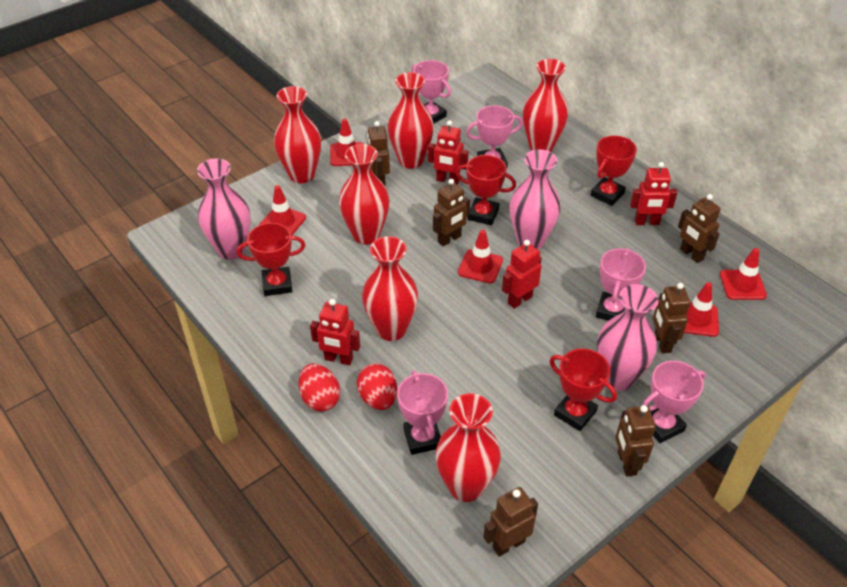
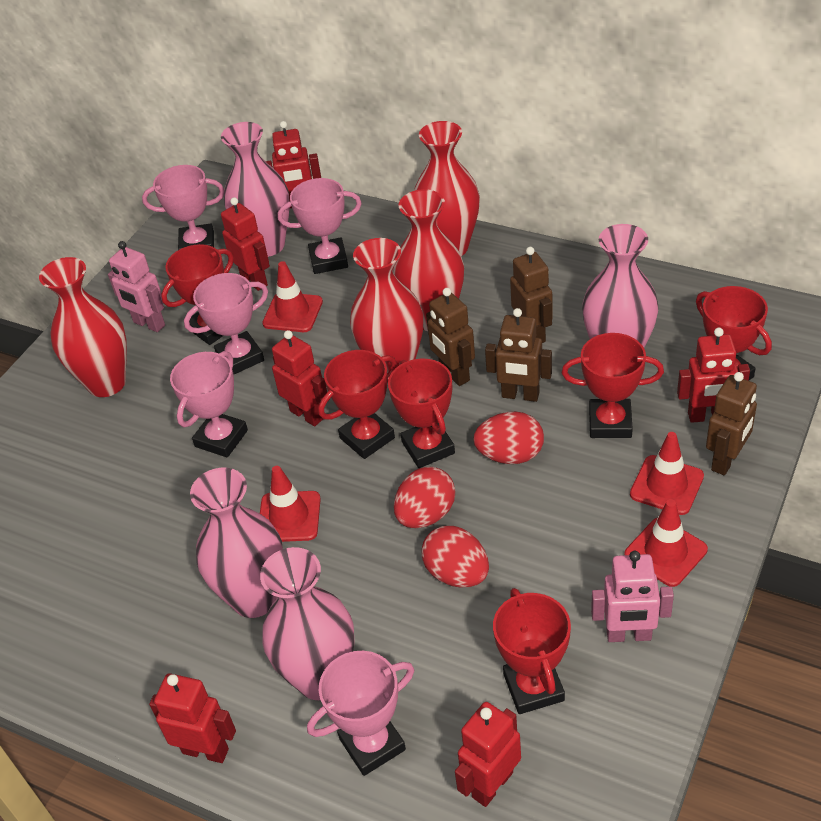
brown robot: 6 -> 4
pink robot: 0 -> 2
pink vase: 3 -> 4
red egg: 2 -> 3
red robot: 4 -> 6
red traffic cone: 5 -> 4
red trophy: 4 -> 6
red vase: 6 -> 4

